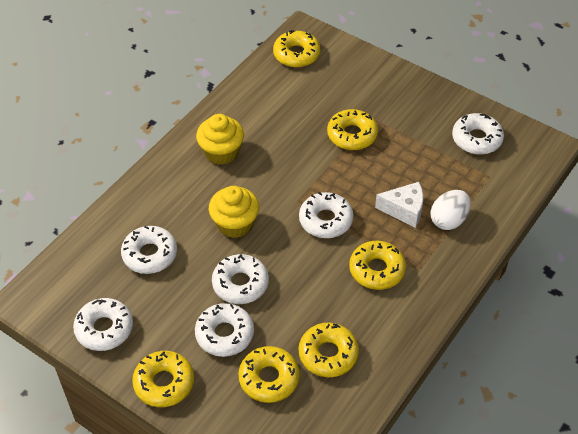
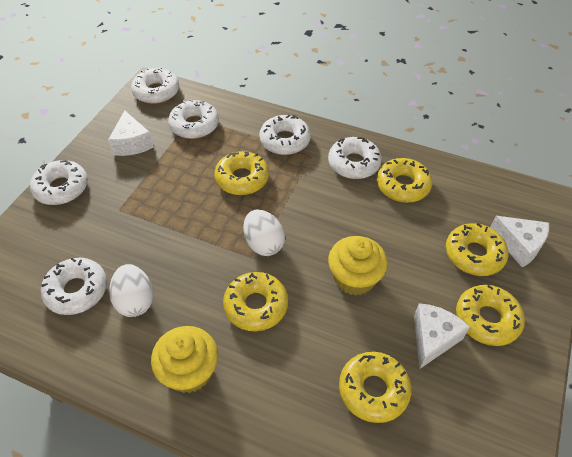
white cheese: 1 -> 3
white egg: 1 -> 2

